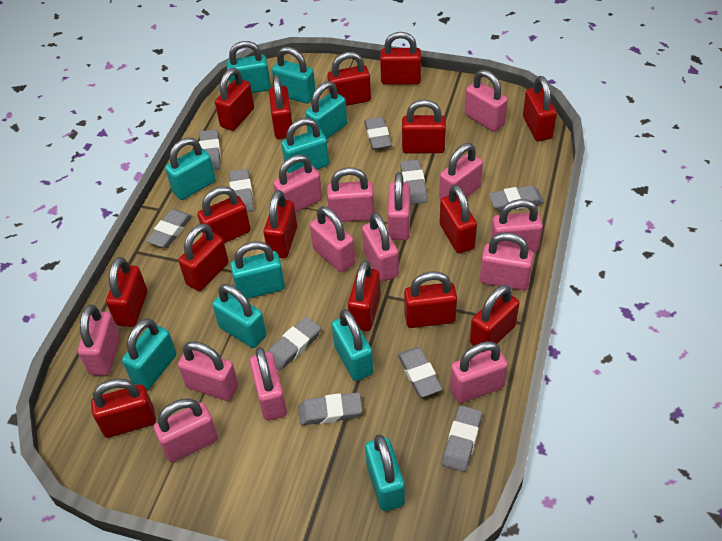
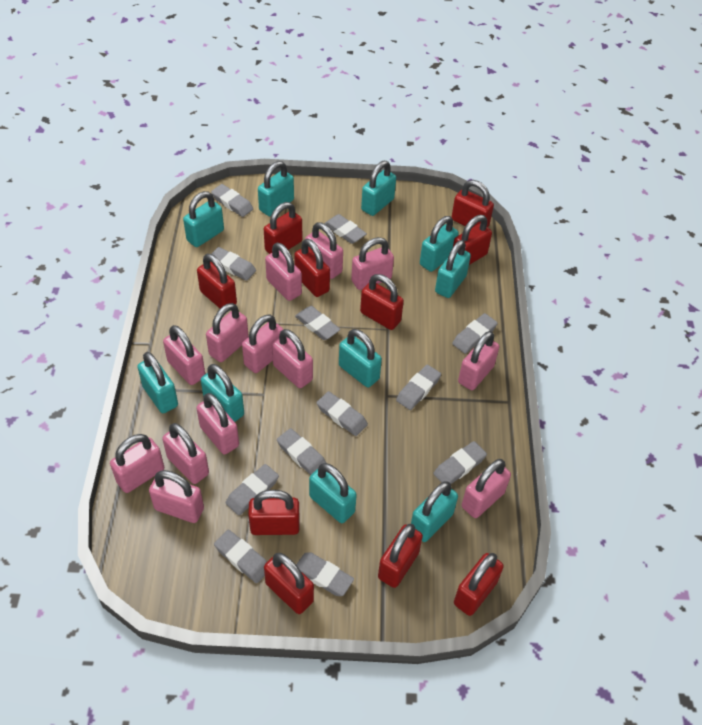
grey eraser: 10 -> 12
pink padlock: 14 -> 13
red padlock: 15 -> 10

